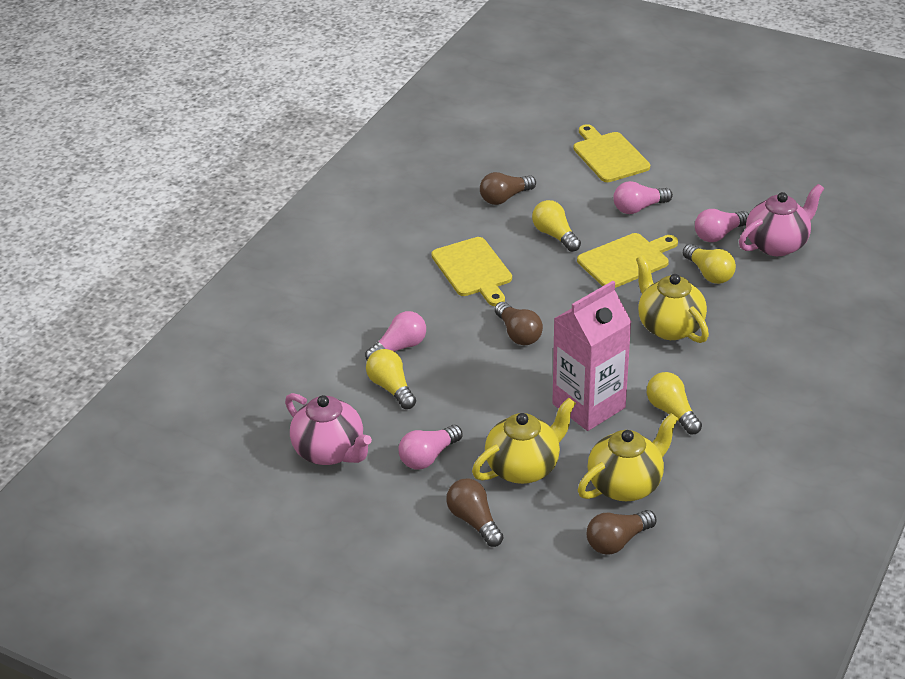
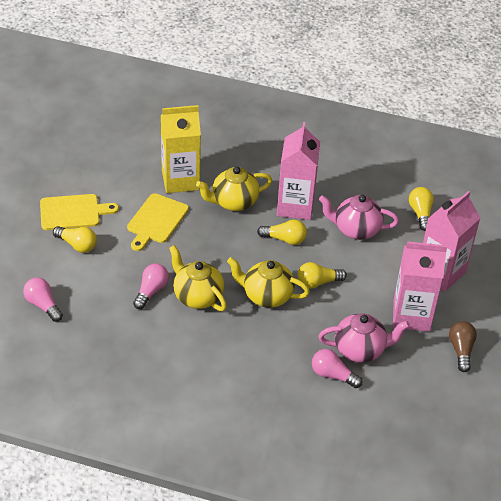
brown light bulb: 4 -> 1
pink carton: 1 -> 3
pink light bulb: 4 -> 3
yellow carton: 0 -> 1
yellow cutting board: 3 -> 2

